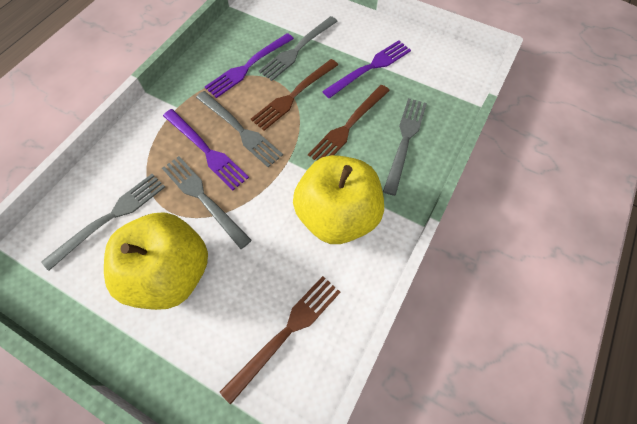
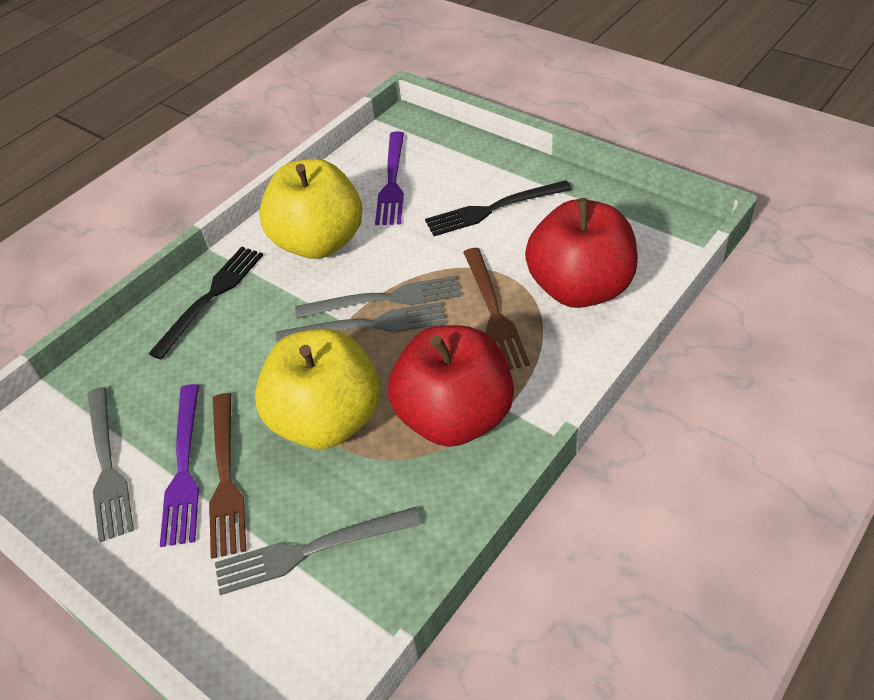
black fork: 0 -> 2
brown fork: 3 -> 2
grey fork: 5 -> 4
purple fork: 3 -> 2
red apple: 0 -> 2

